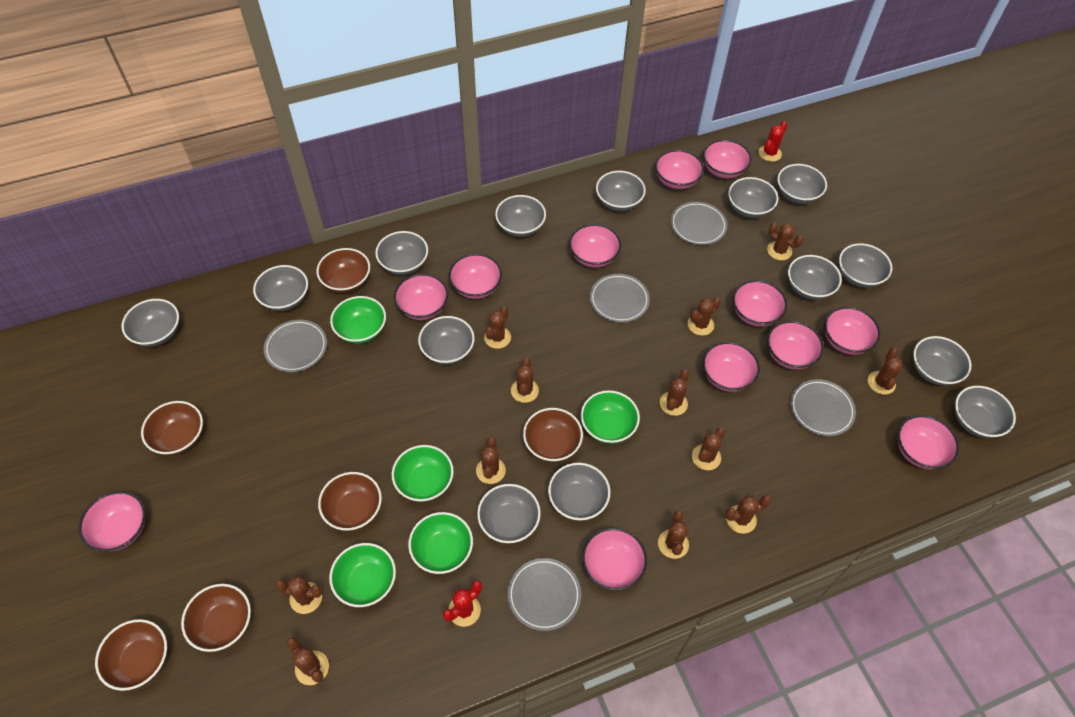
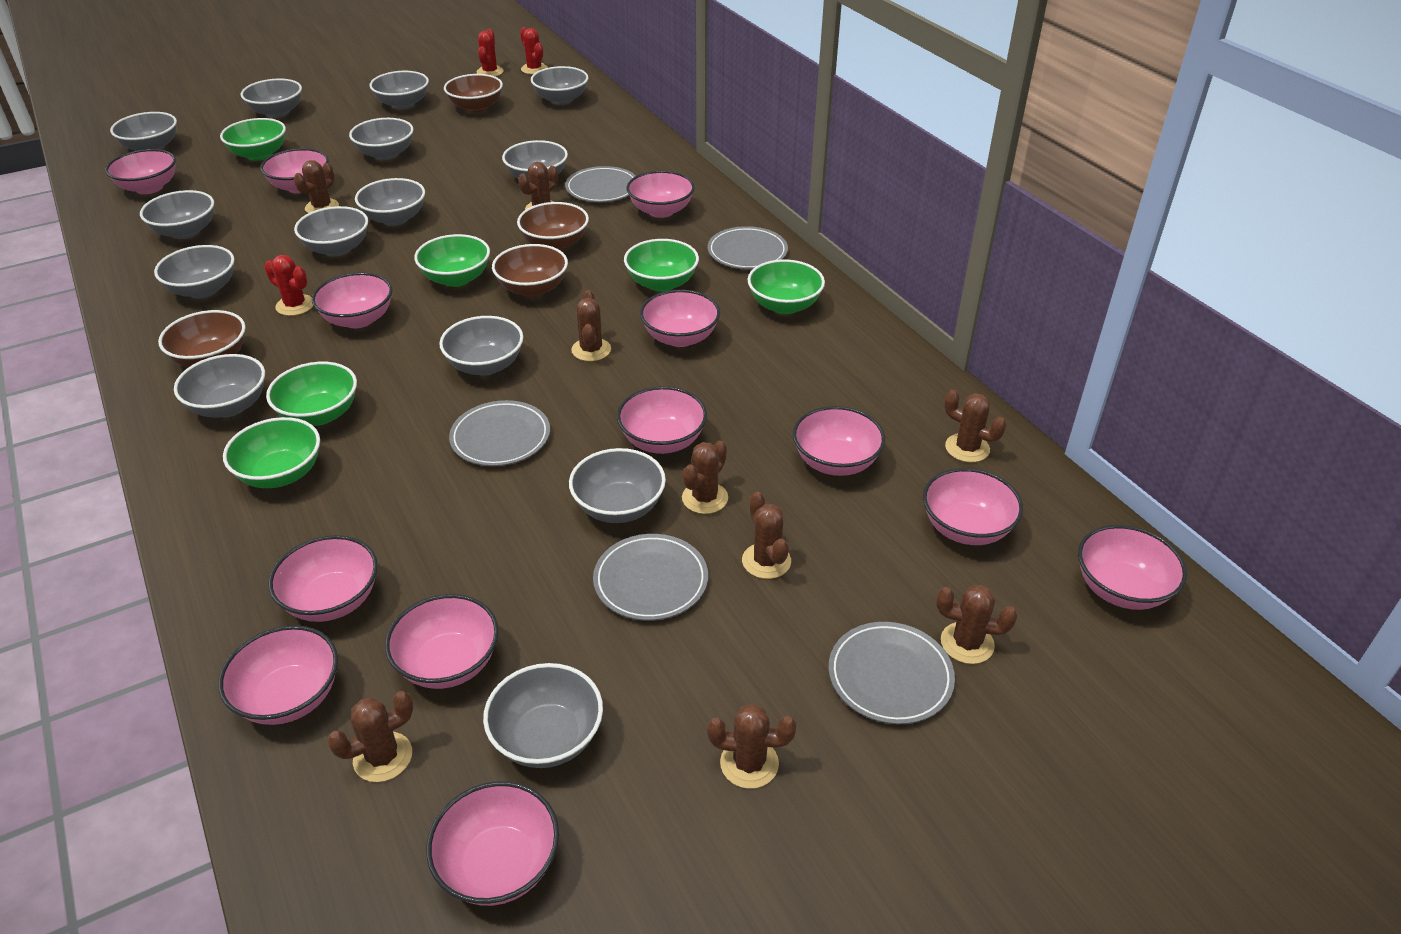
brown bowl: 6 -> 4
brown cactus: 12 -> 9
green bowl: 5 -> 6
pink bowl: 12 -> 13
red cactus: 2 -> 3

